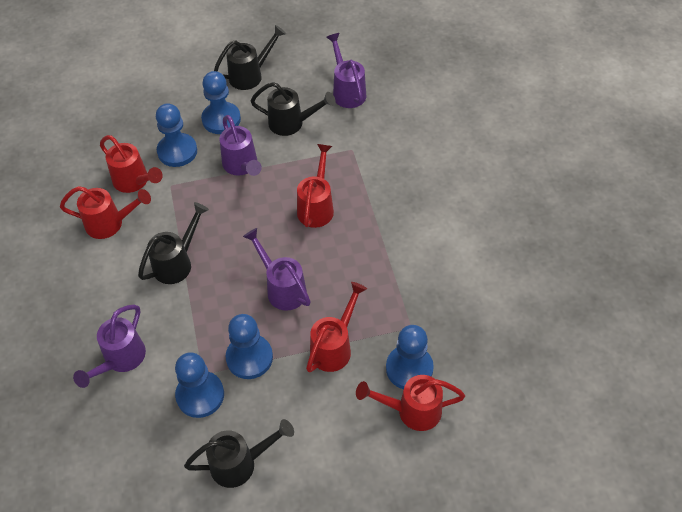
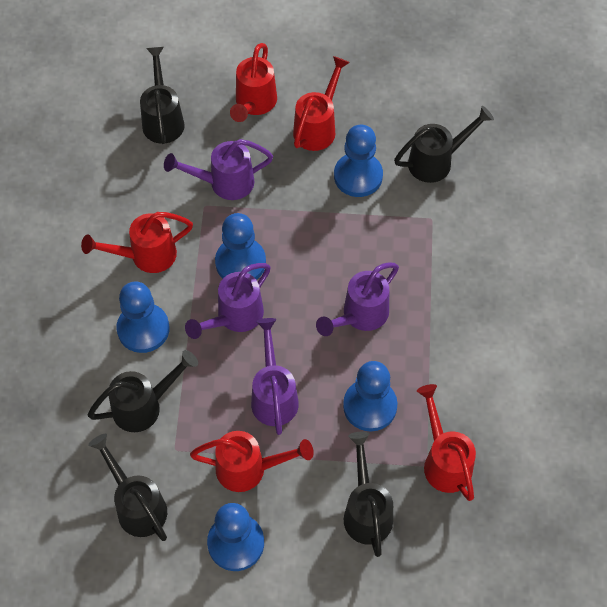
black watering can: 4 -> 5

